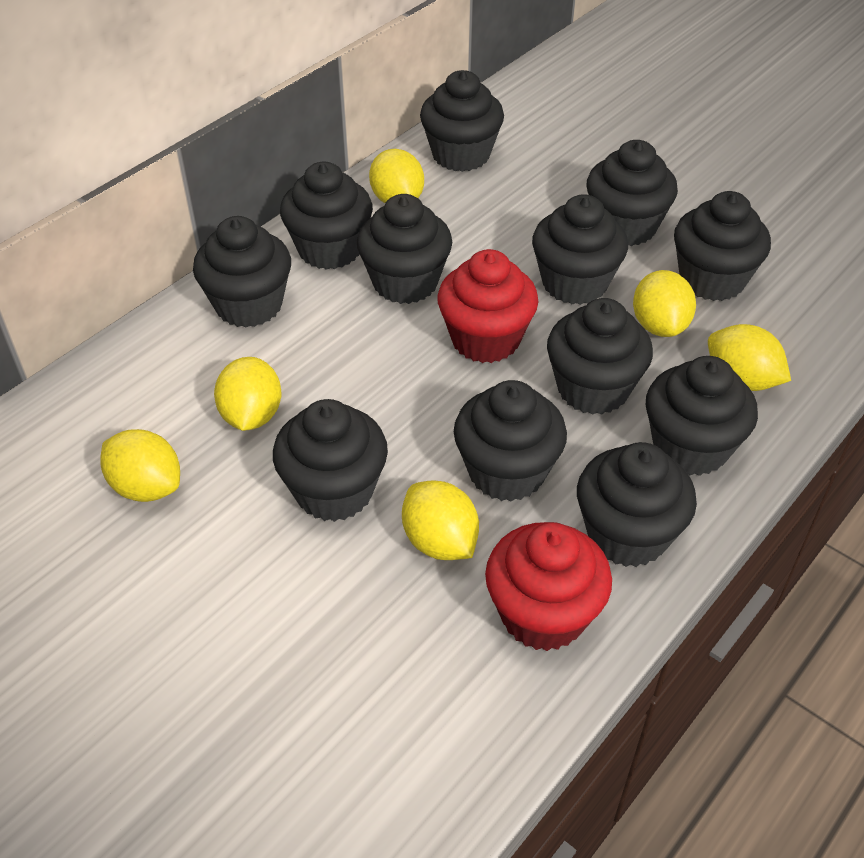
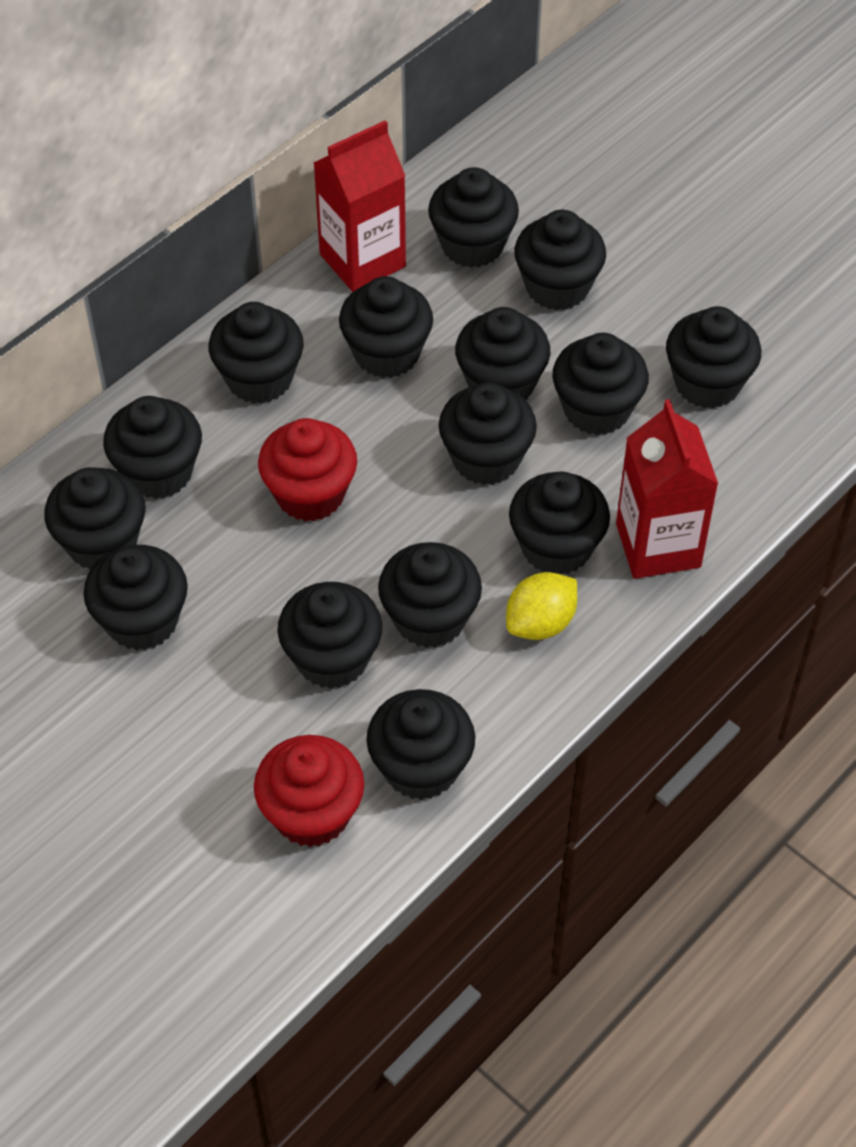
black cupcake: 12 -> 15
red carton: 0 -> 2
yellow lemon: 6 -> 1

